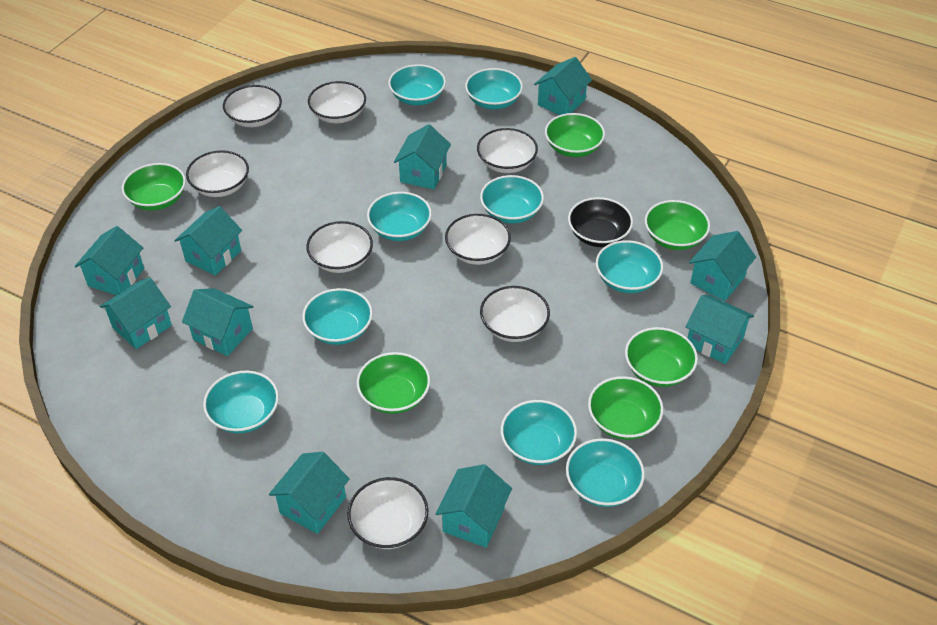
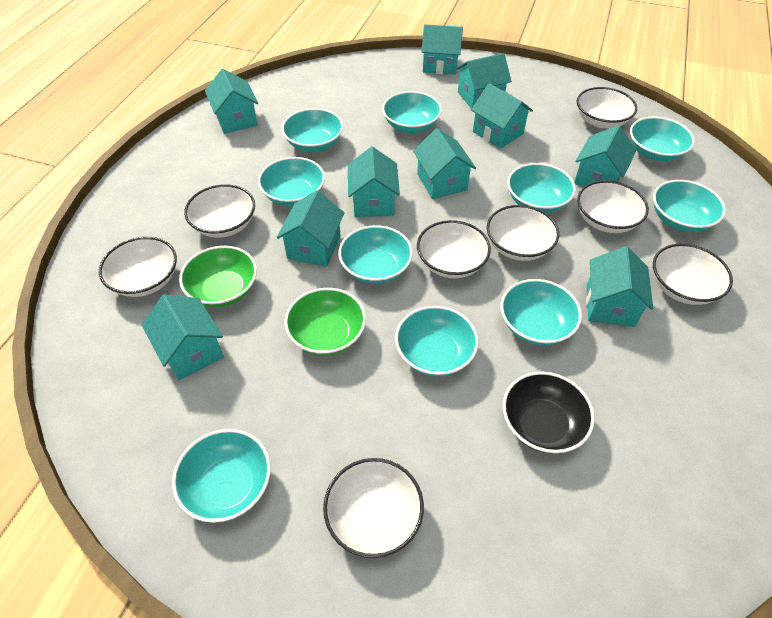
green bowl: 6 -> 2
turquoise bowl: 9 -> 10

